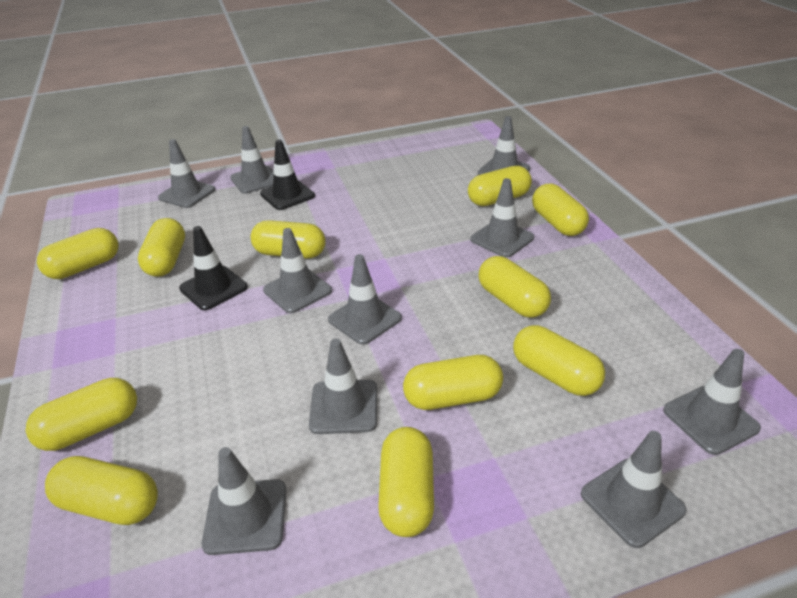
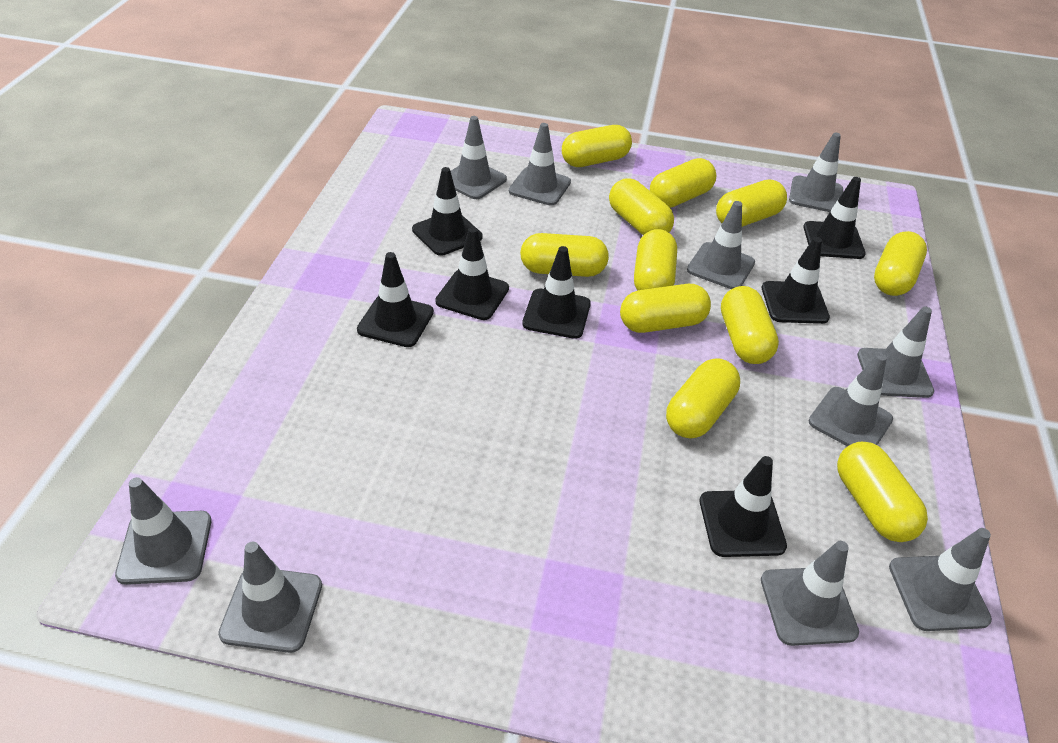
black traffic cone: 2 -> 7

